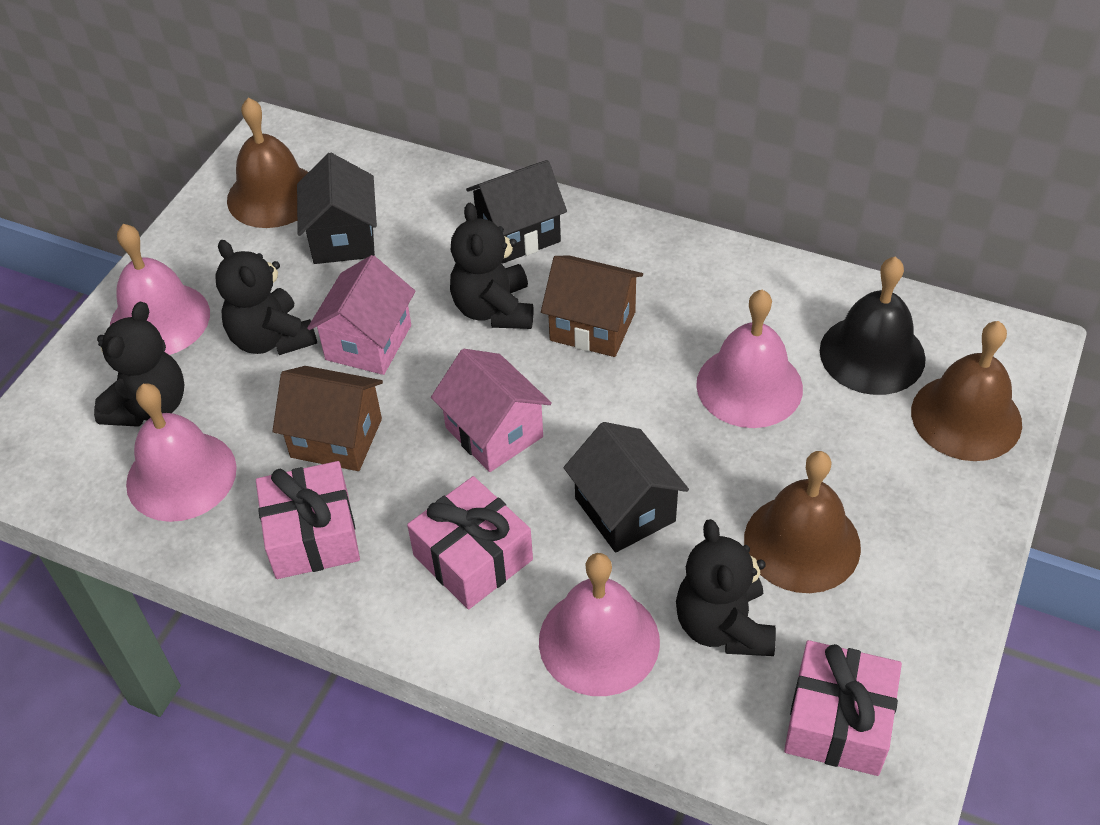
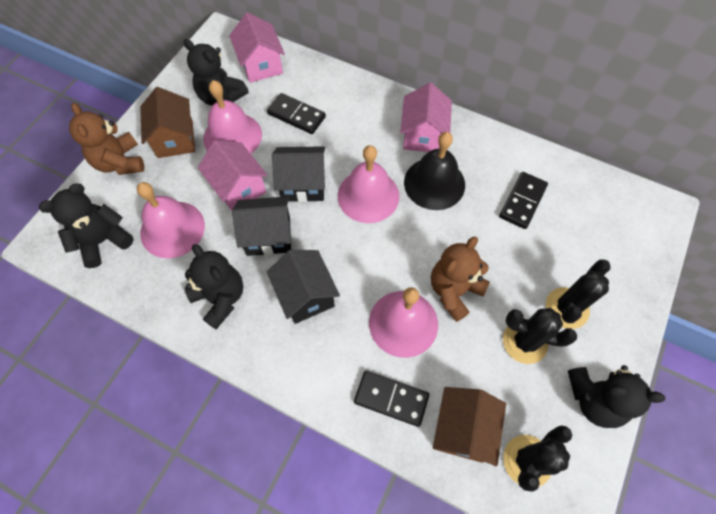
black cactus: 0 -> 3
black domino: 0 -> 3
brown bell: 3 -> 0
brown teddy bear: 0 -> 2
pink gift: 3 -> 0
pink house: 2 -> 3

